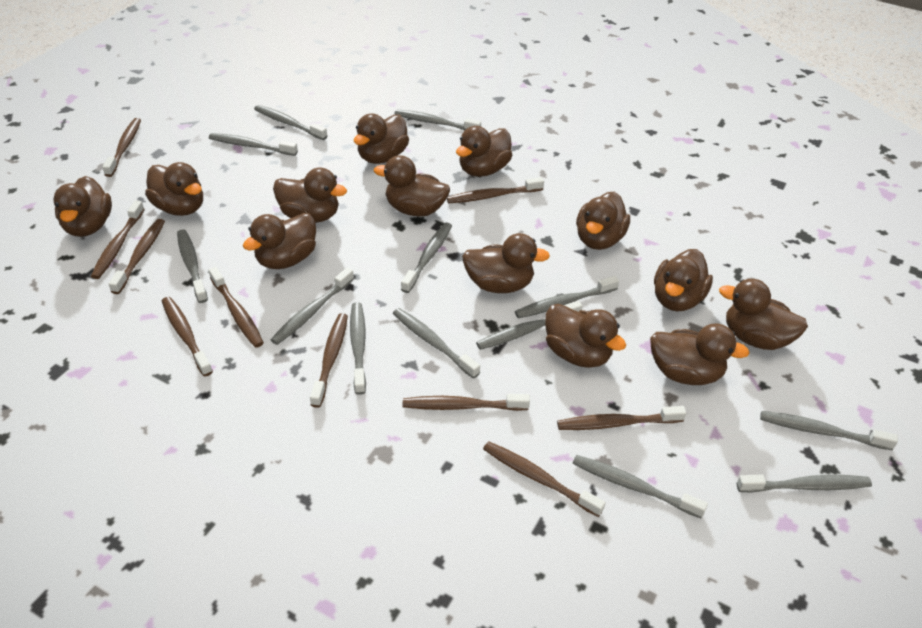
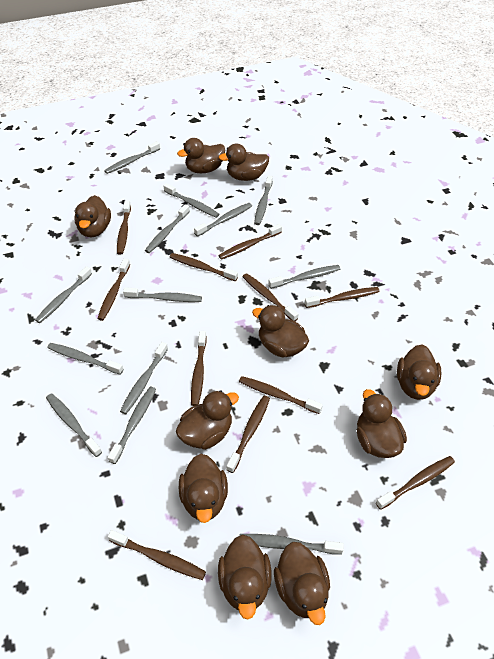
brown duck: 13 -> 10
brown toothbrush: 10 -> 11

